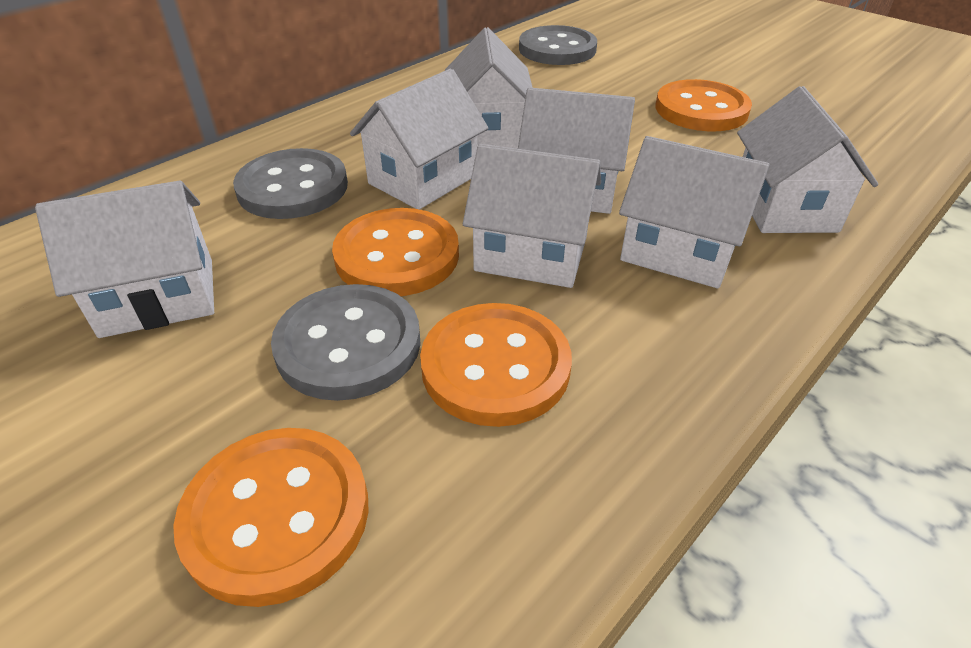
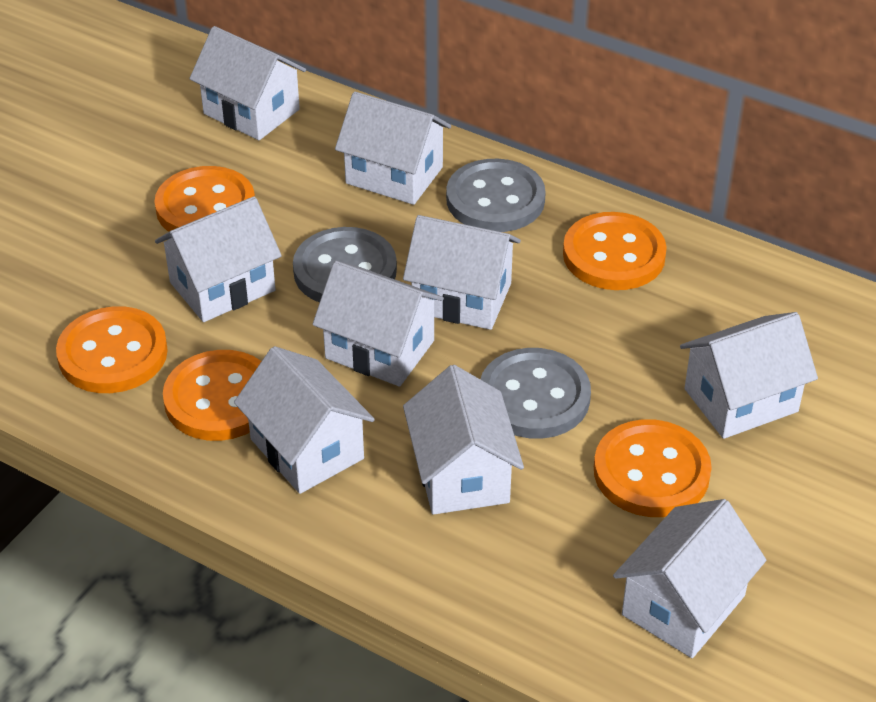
orange button: 4 -> 5
white house: 7 -> 9

